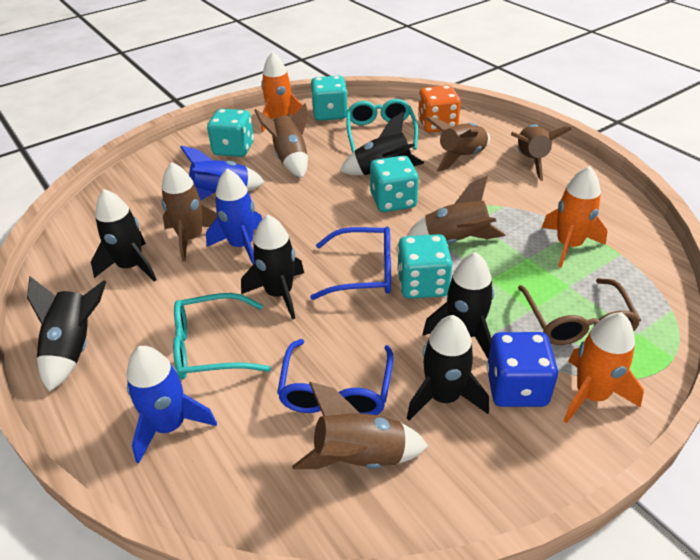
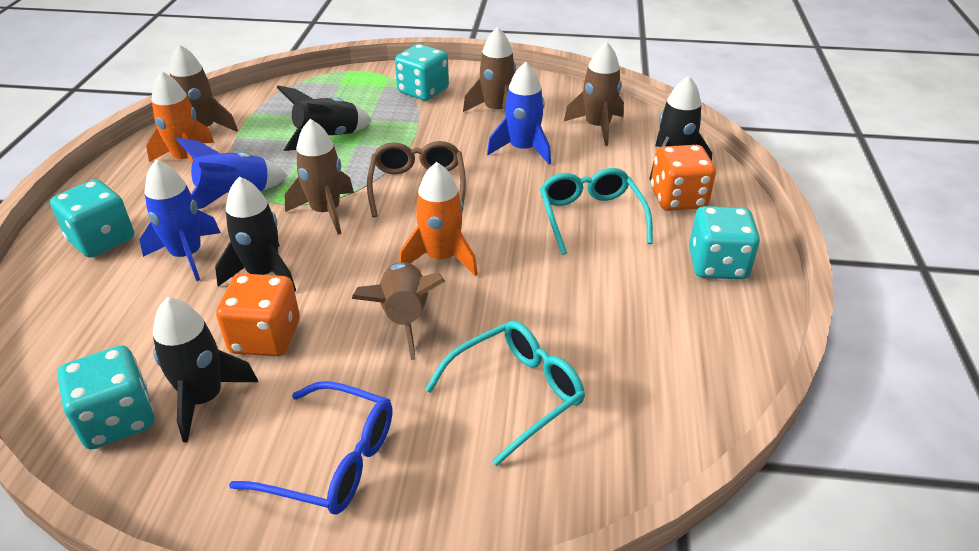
black rocket: 6 -> 4
blue dice: 1 -> 0
blue glasses: 2 -> 1
brown rocket: 6 -> 5
orange dice: 1 -> 2
orange rocket: 3 -> 2

